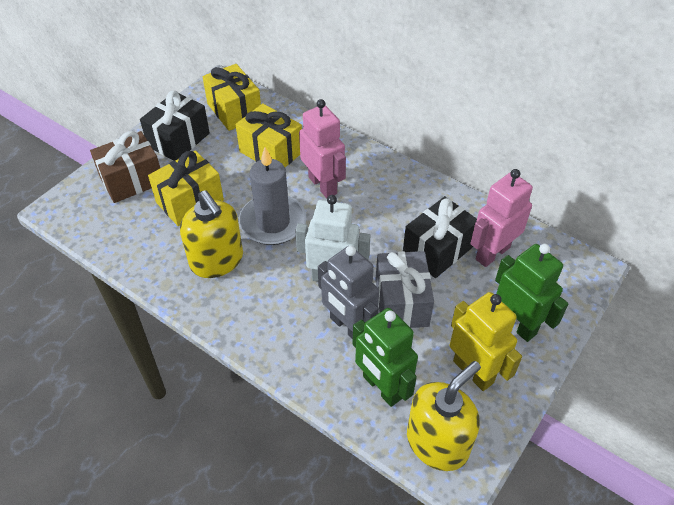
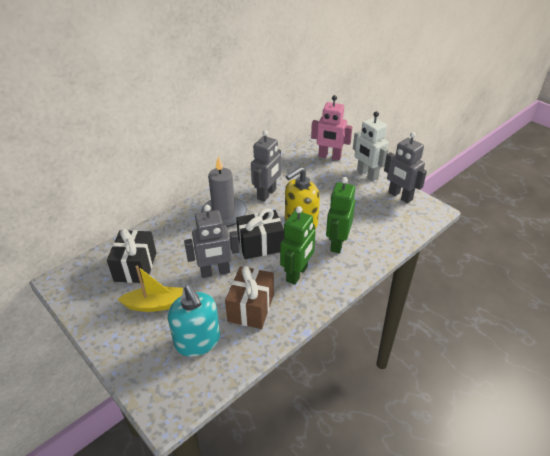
grey gift: 1 -> 0
grey robot: 1 -> 3
pink robot: 2 -> 1
turquoise soap dispenser: 0 -> 1
yellow boat: 0 -> 1
yellow gift: 3 -> 0
yellow robot: 1 -> 0
yellow soap dispenser: 2 -> 1

